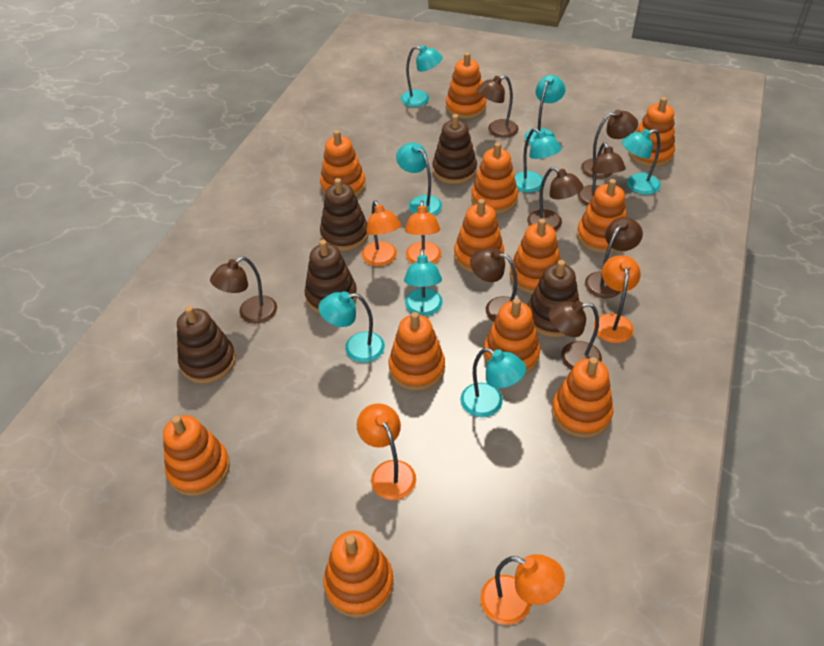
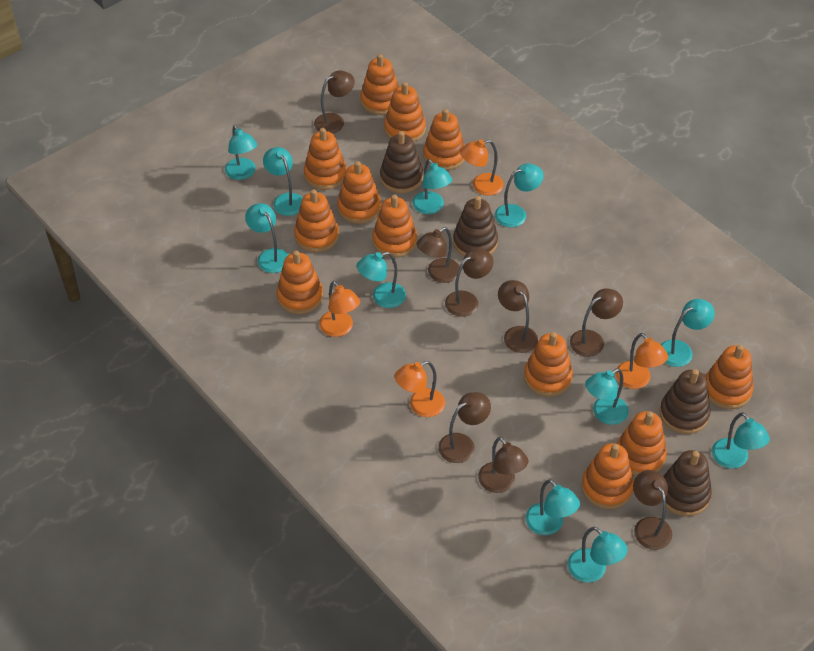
brown stacking toy: 5 -> 4
orange lamp: 5 -> 4
turquoise lamp: 8 -> 11

